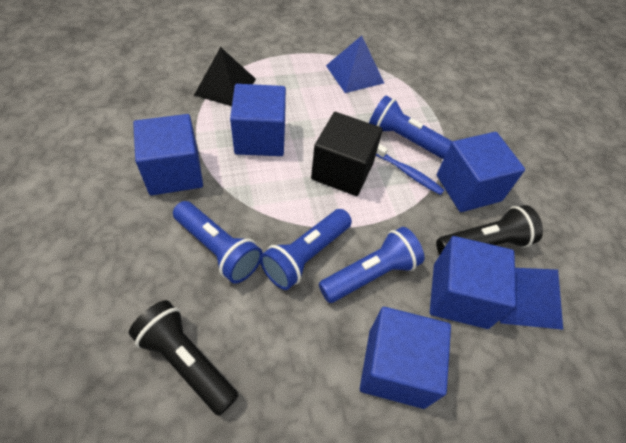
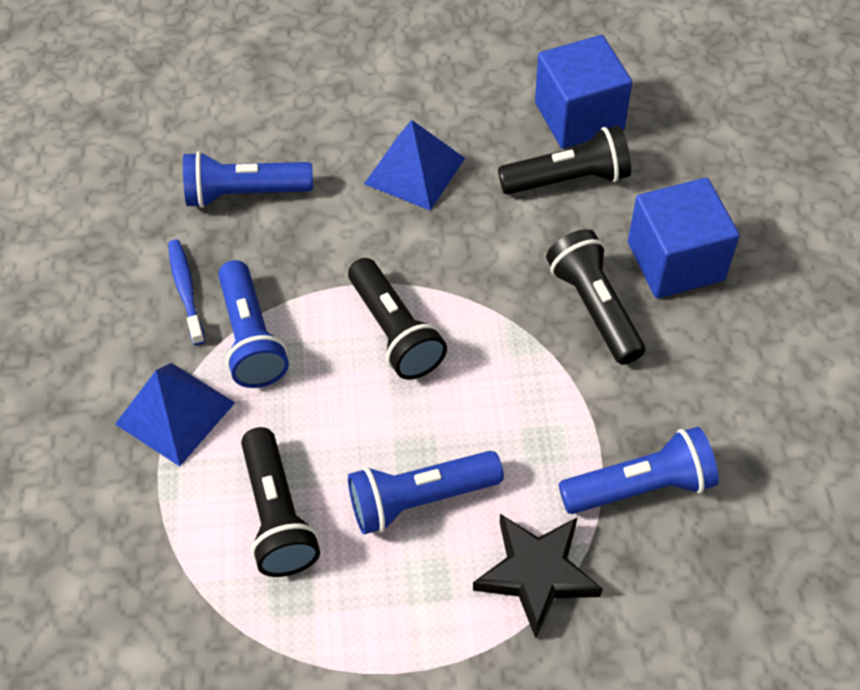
black cube: 1 -> 0
black flashlight: 2 -> 4
black pyramid: 1 -> 0
black star: 0 -> 1
blue cube: 5 -> 2

